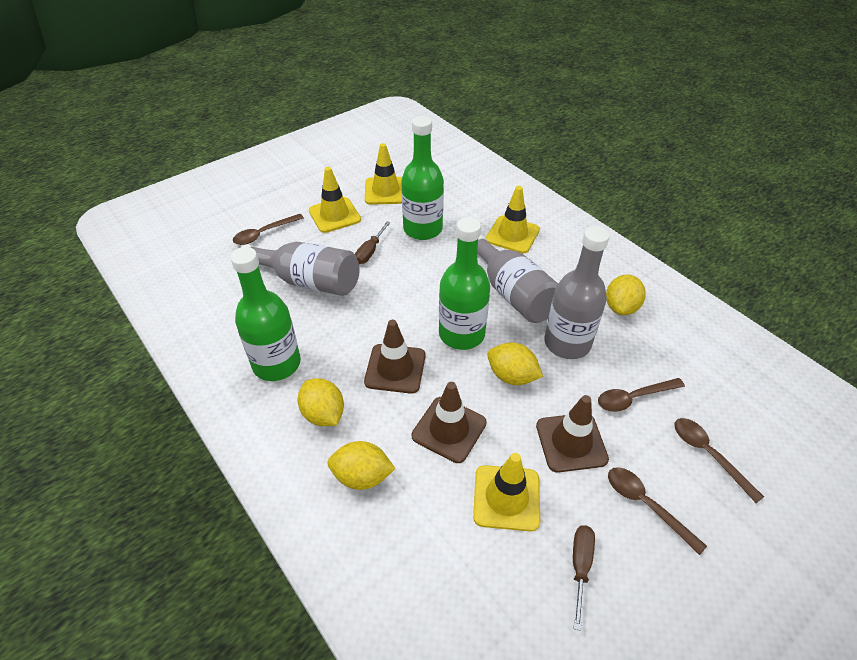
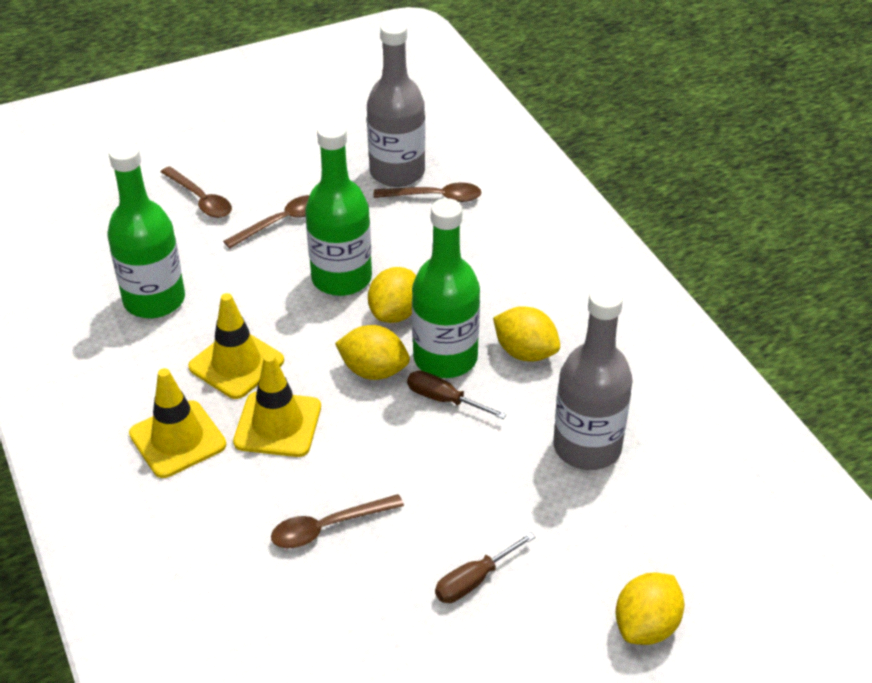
brown traffic cone: 3 -> 0
grey bottle: 3 -> 2
yellow traffic cone: 4 -> 3

